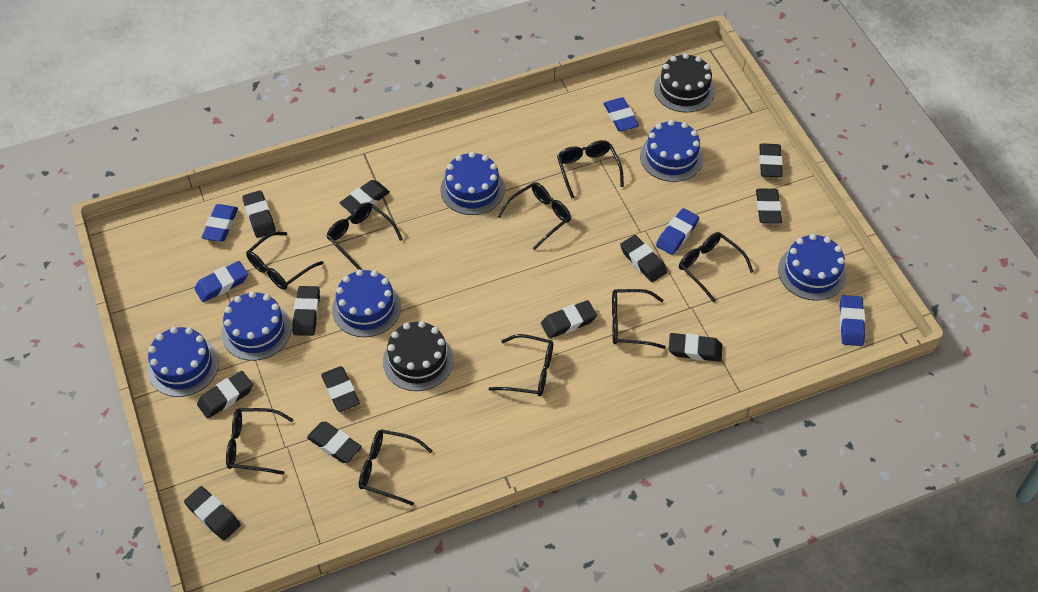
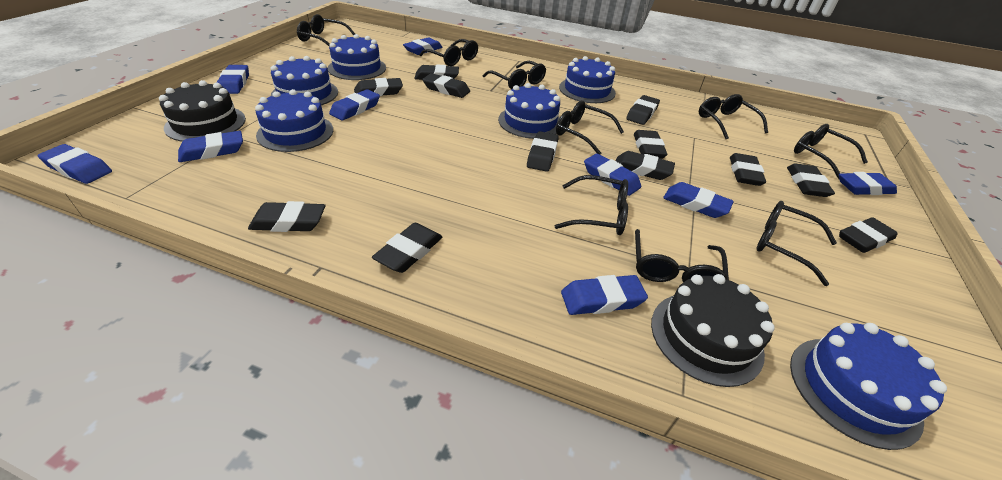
blue eraser: 5 -> 9

